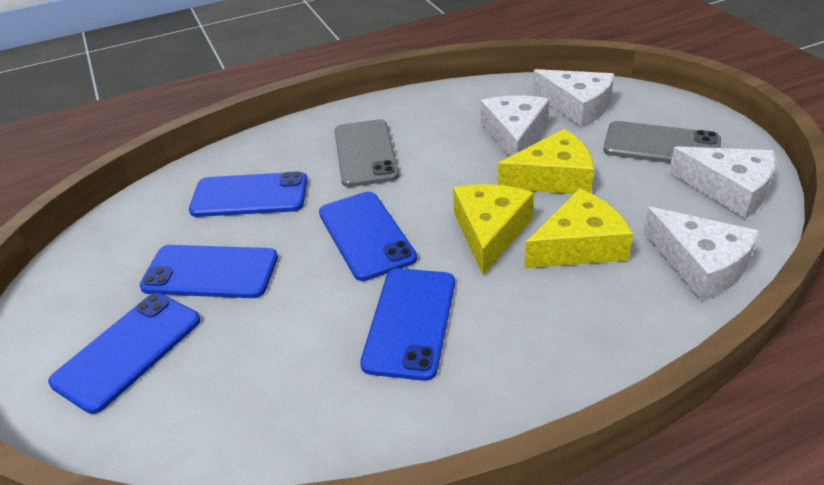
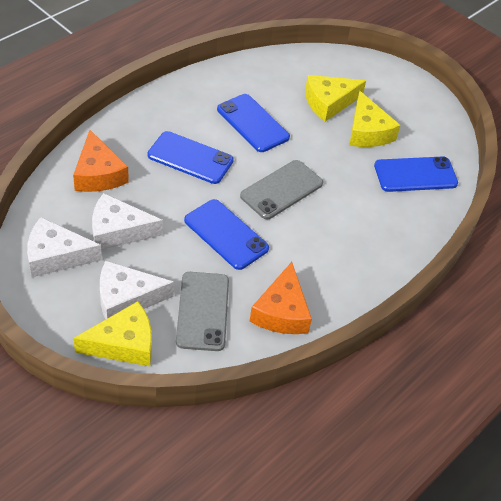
blue phone: 5 -> 4
orange cheese: 0 -> 2
white cheese: 4 -> 3

